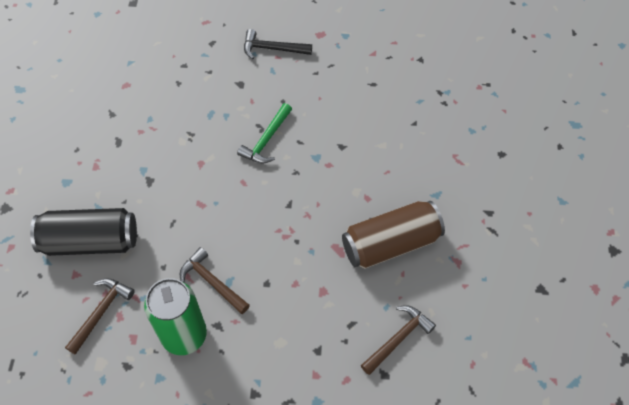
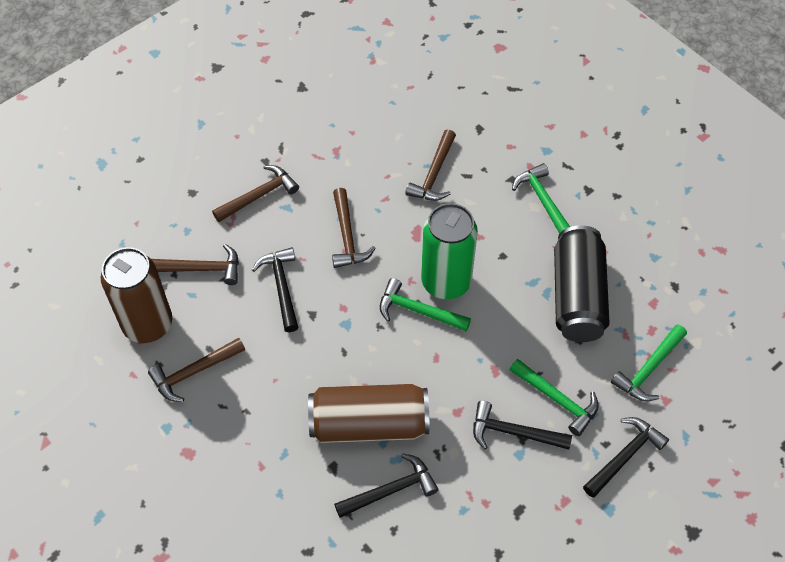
black hammer: 1 -> 4
brown can: 1 -> 2
brown hammer: 3 -> 5
green hammer: 1 -> 4

